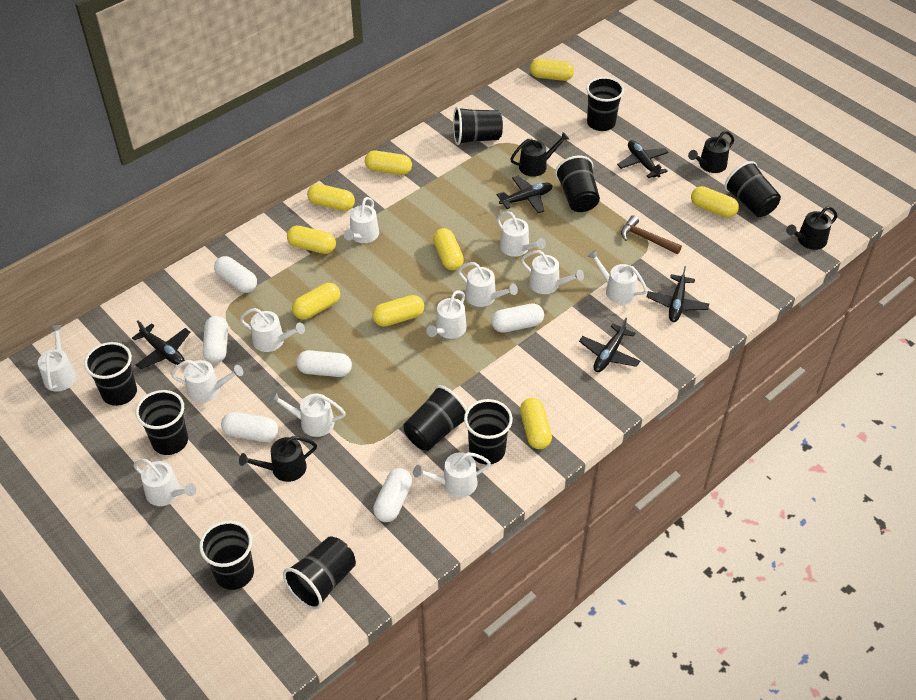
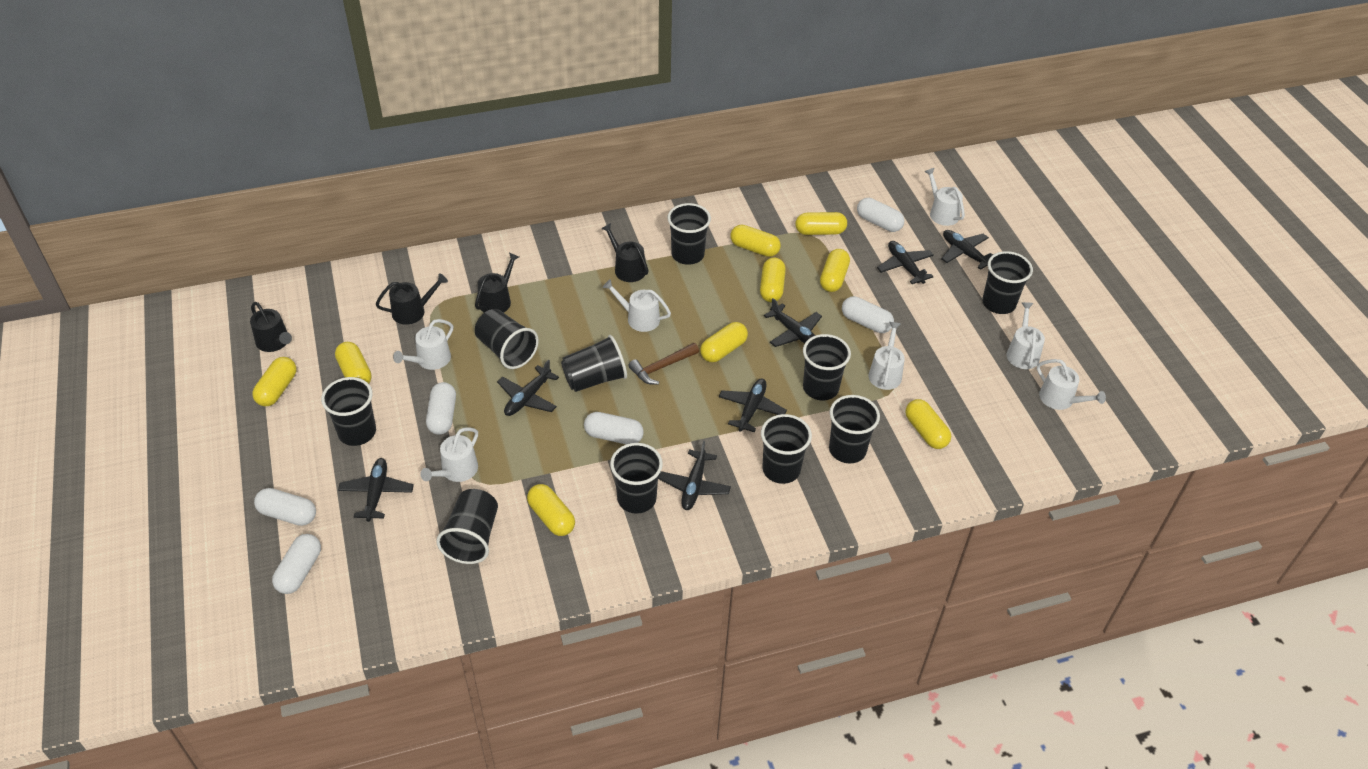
black plane: 5 -> 7
white watering can: 12 -> 7

